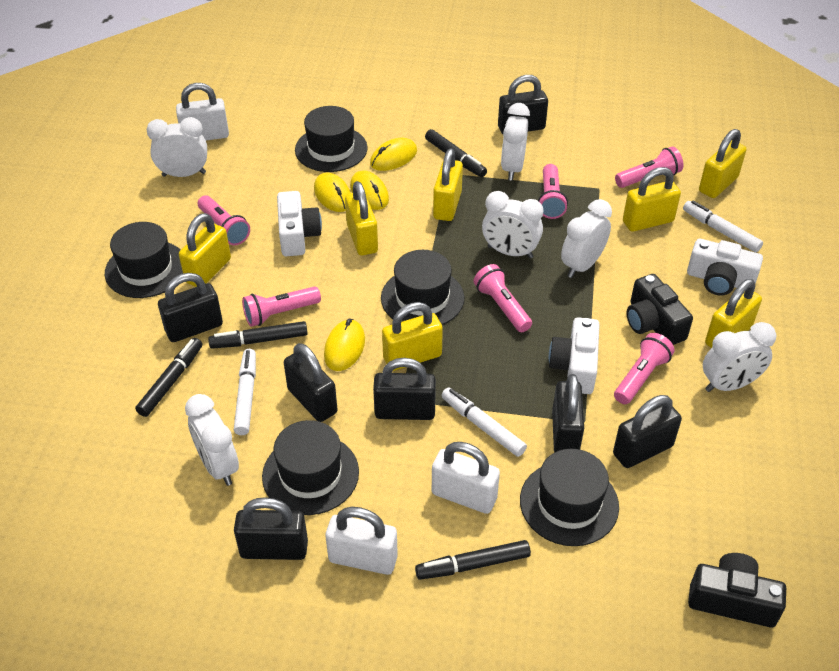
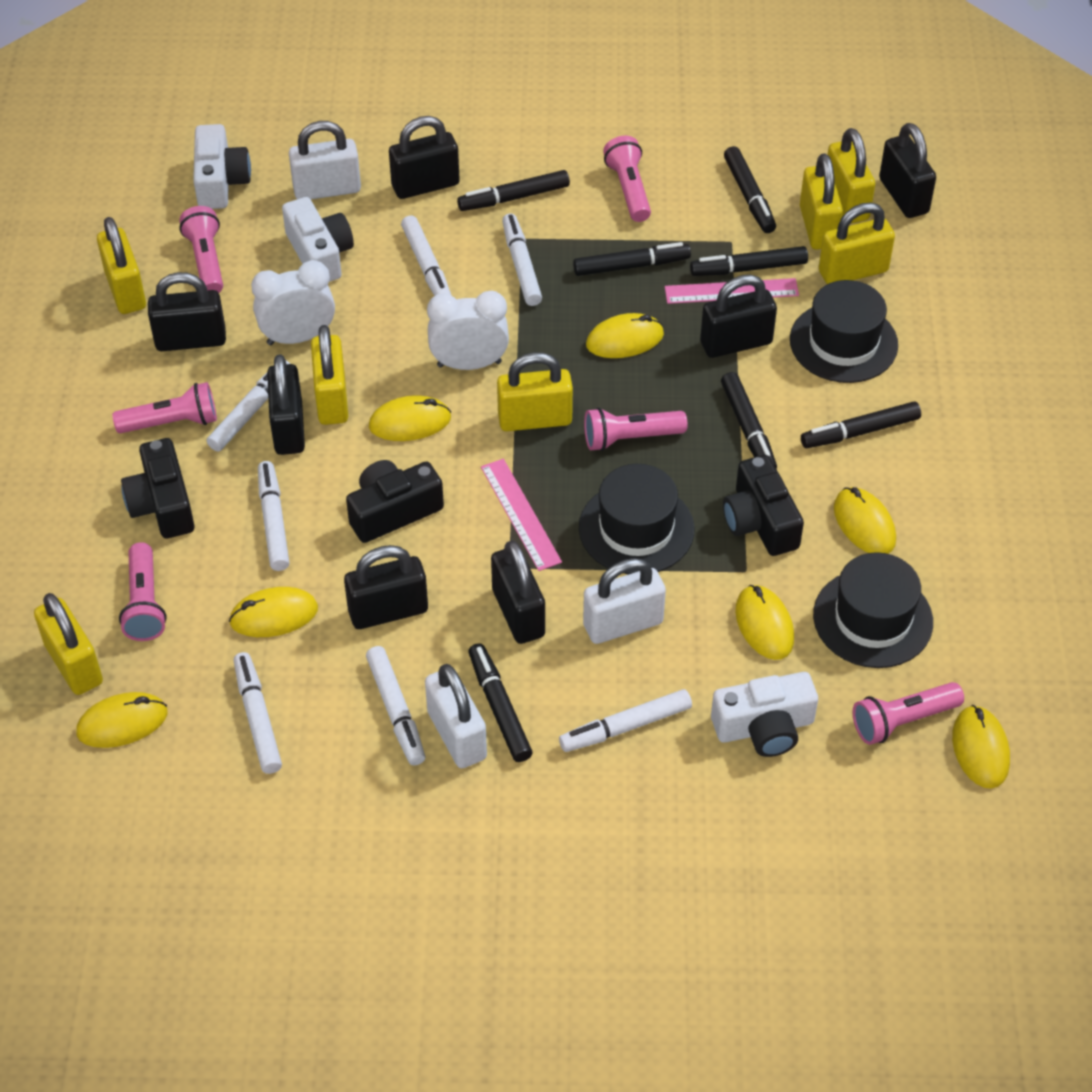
black camera: 2 -> 3
black hat: 5 -> 3
black marker: 4 -> 7
pink ruler: 0 -> 2
white clock: 6 -> 2
white marker: 3 -> 7
yellow mouse: 4 -> 7

